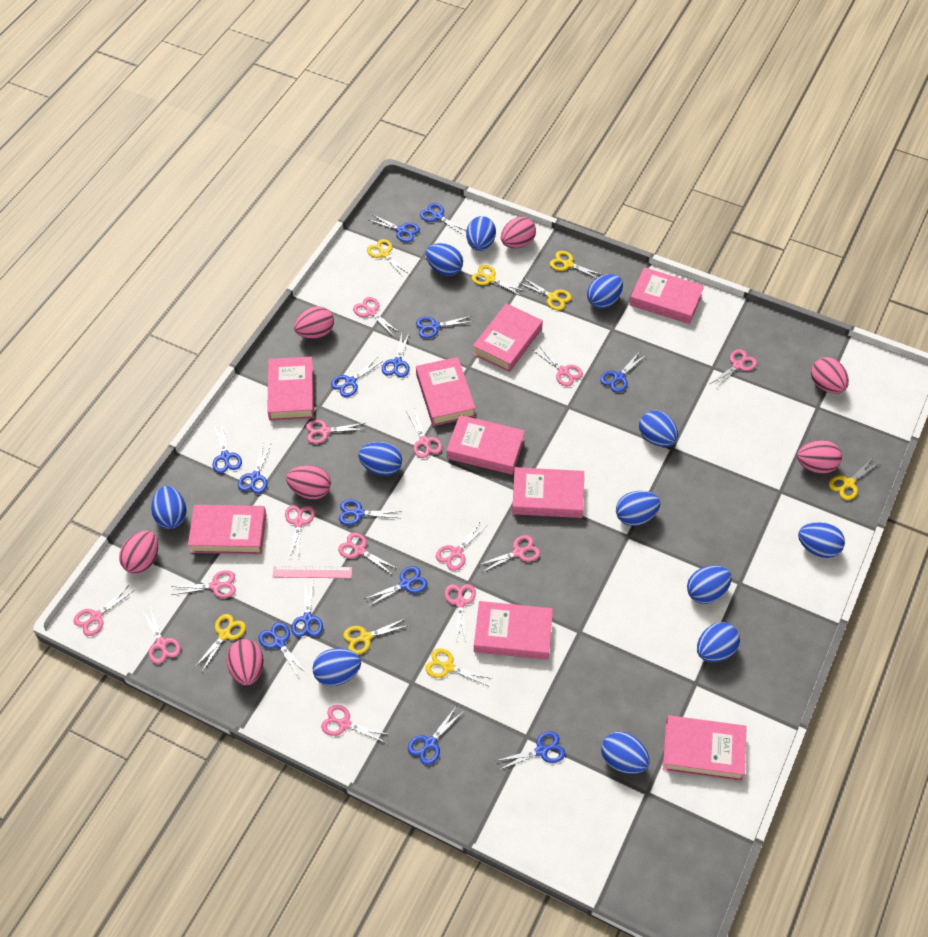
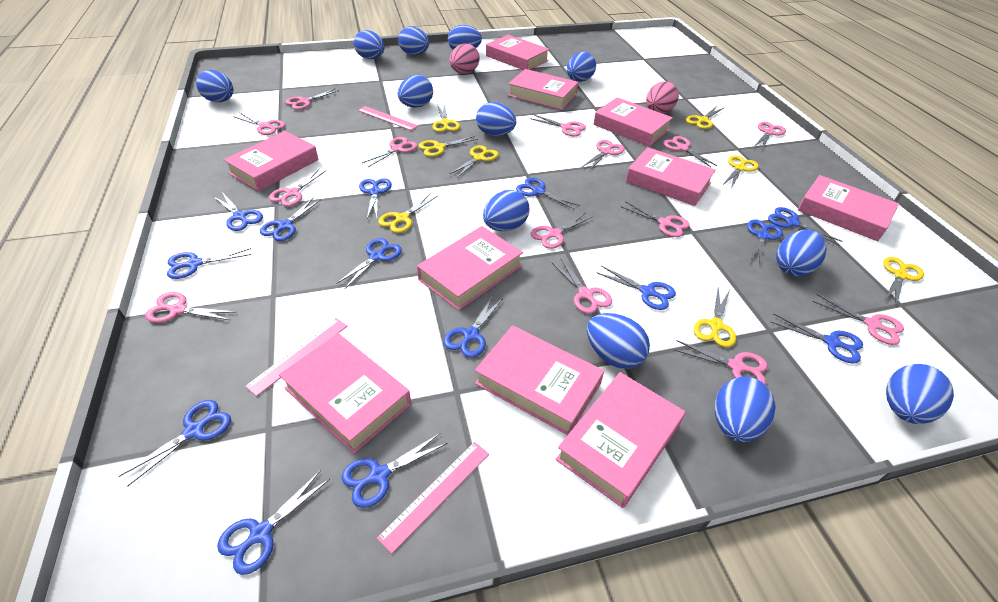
pink book: 9 -> 10
pink egg: 7 -> 2
pink ruler: 1 -> 3

